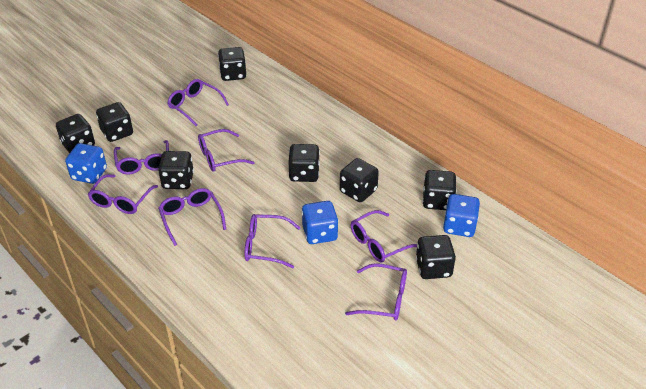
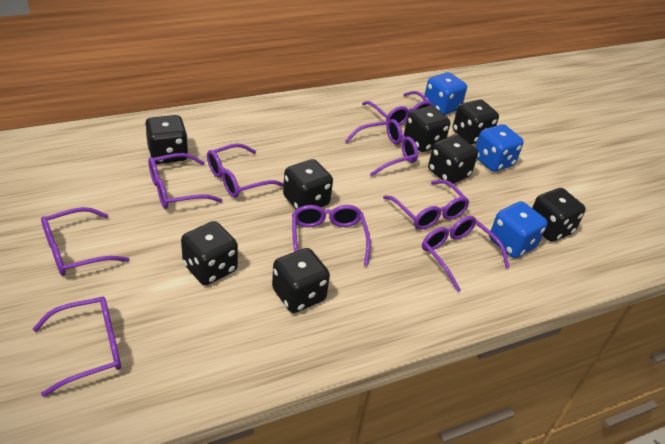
purple glasses: 8 -> 9

